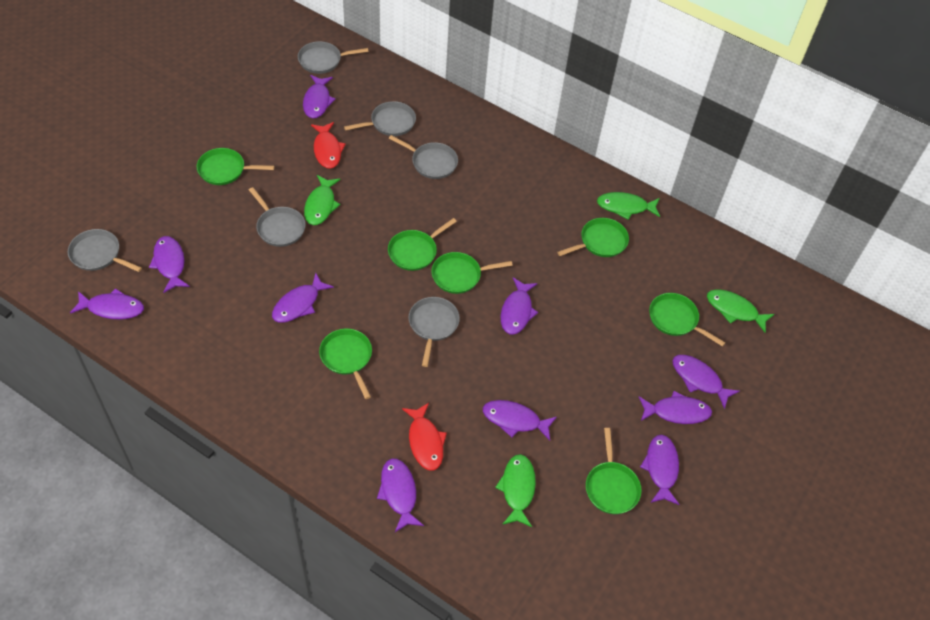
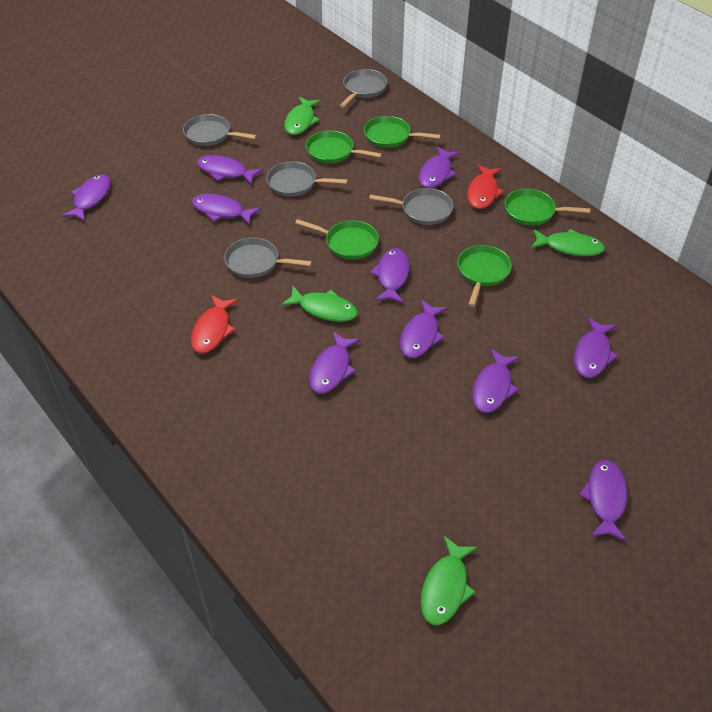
green pan: 7 -> 5
grey pan: 6 -> 5

